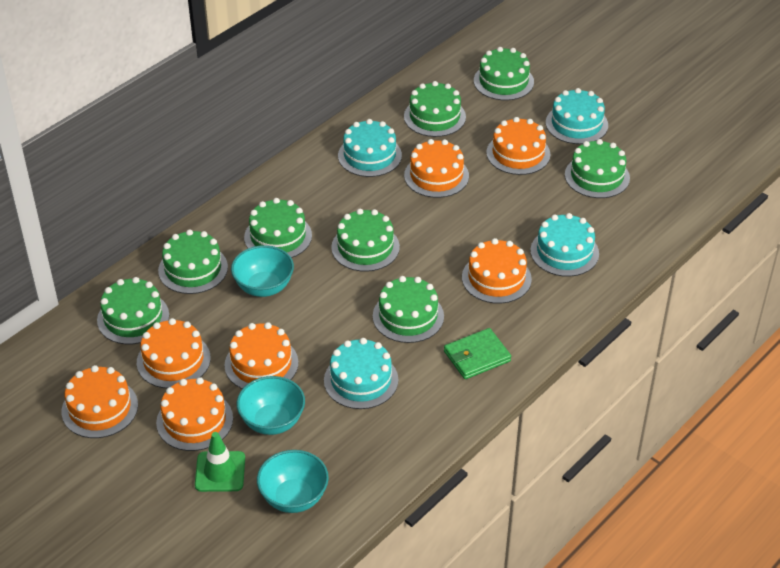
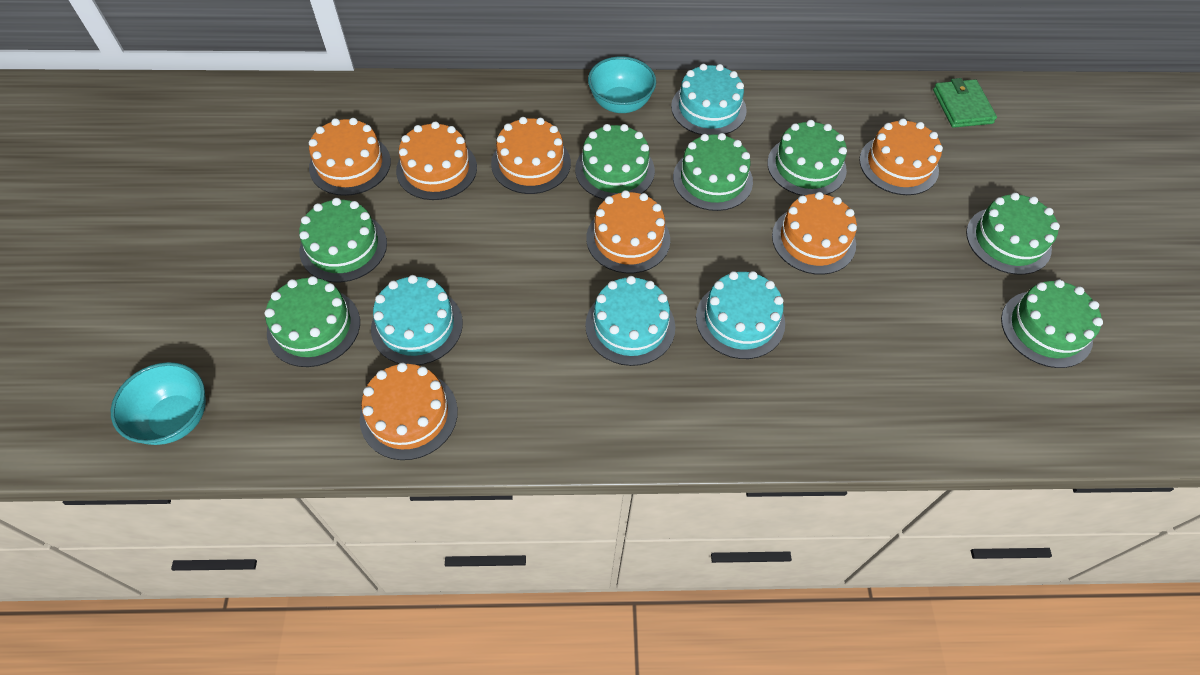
green cake: 8 -> 7
green traffic cone: 1 -> 0
turquoise bowl: 3 -> 2

